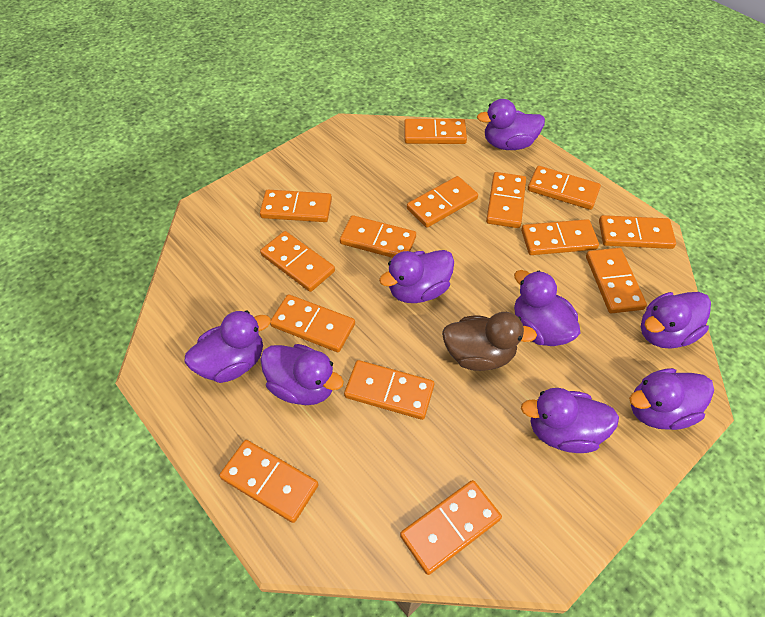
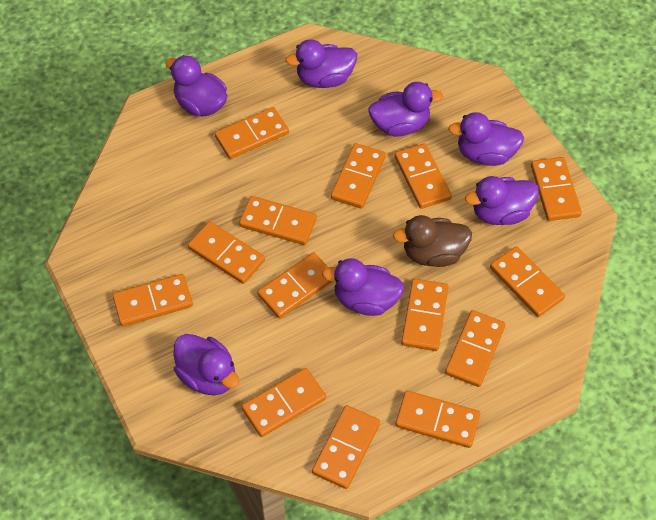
purple duck: 8 -> 7

